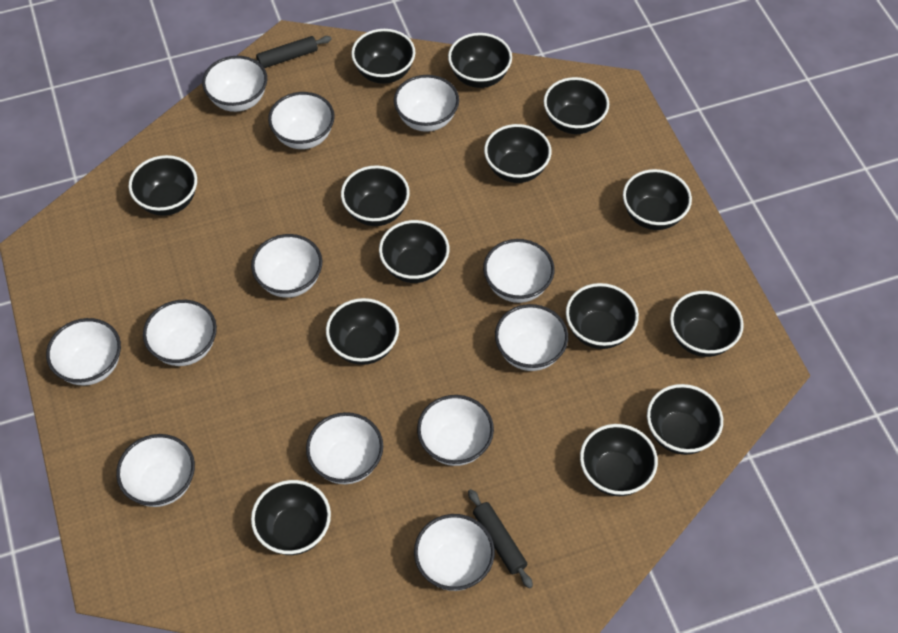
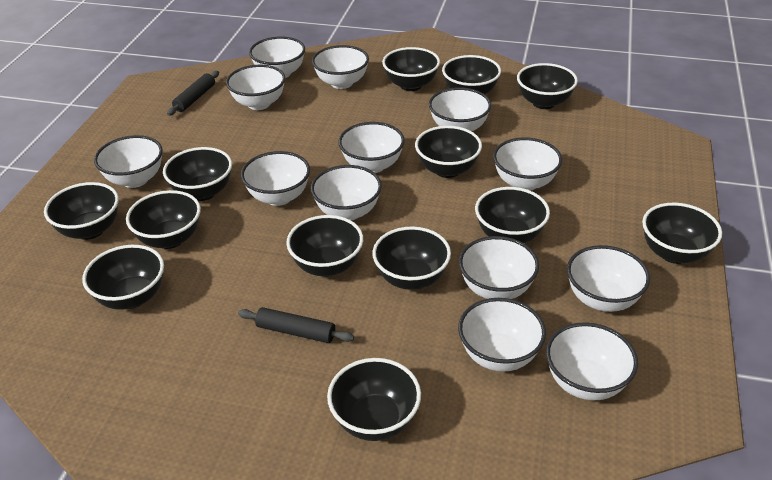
black bowl: 14 -> 13
white bowl: 12 -> 13

